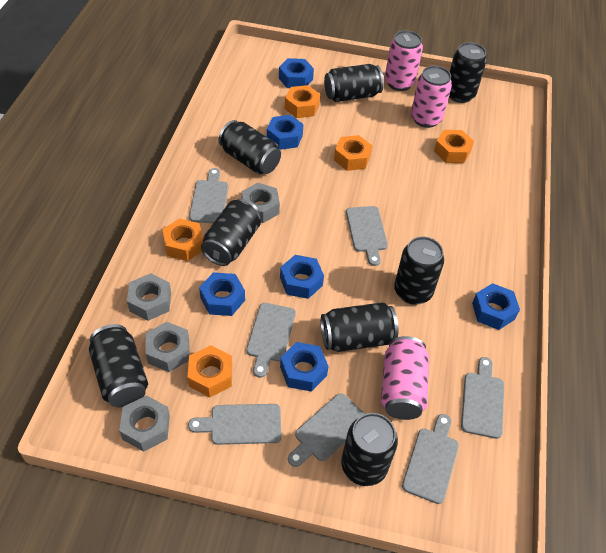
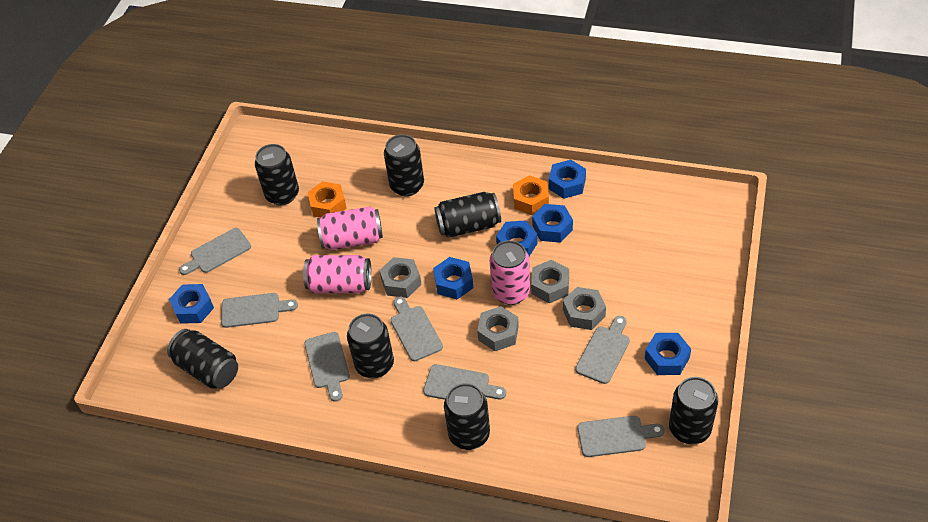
black can: 8 -> 7
orange nut: 5 -> 2

